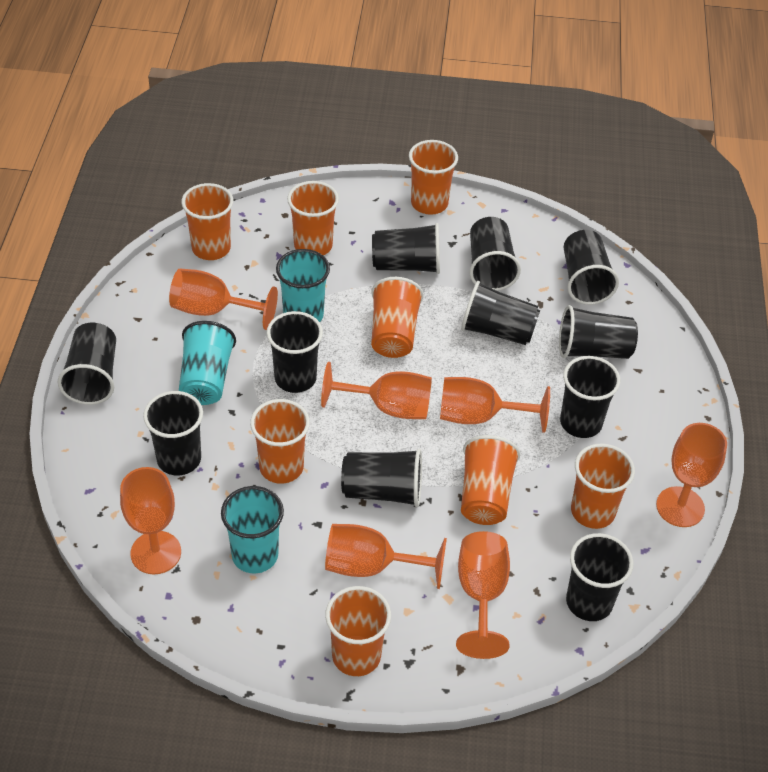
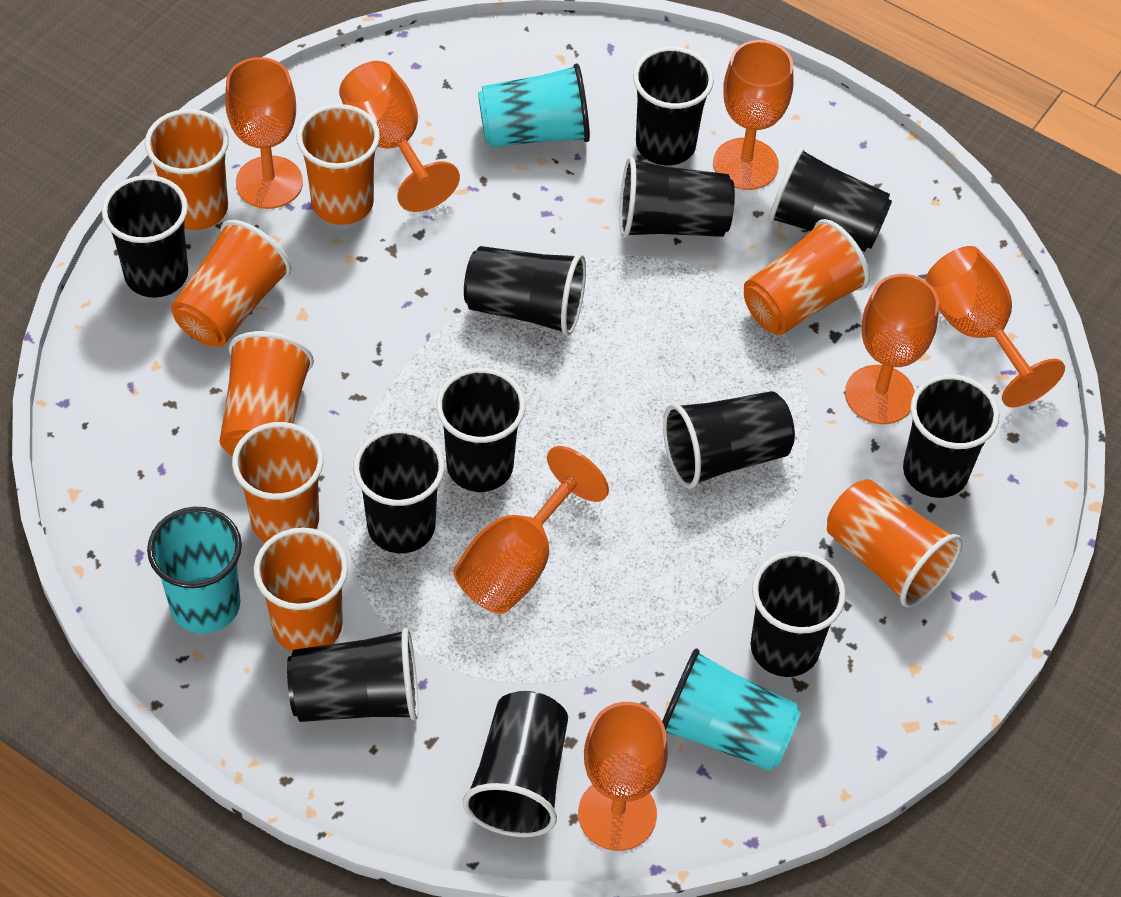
black cup: 11 -> 12

